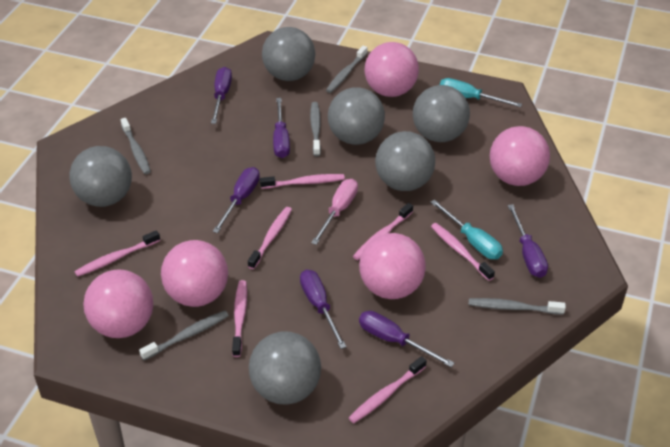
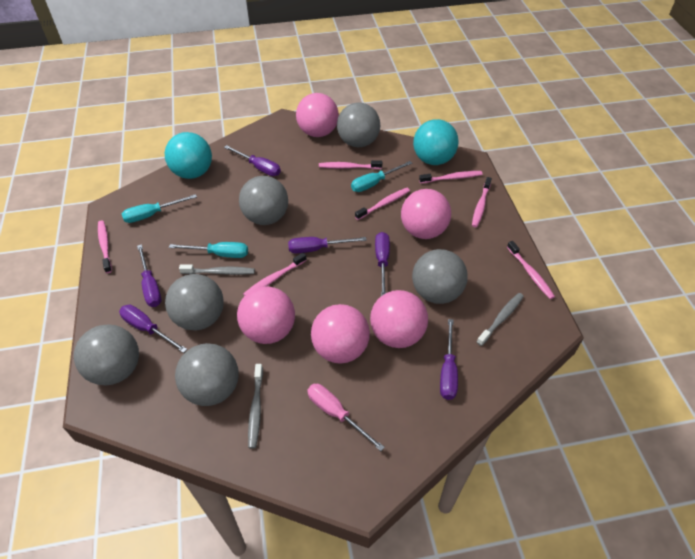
grey toothbrush: 5 -> 3
turquoise ball: 0 -> 2
turquoise screwdriver: 2 -> 3

